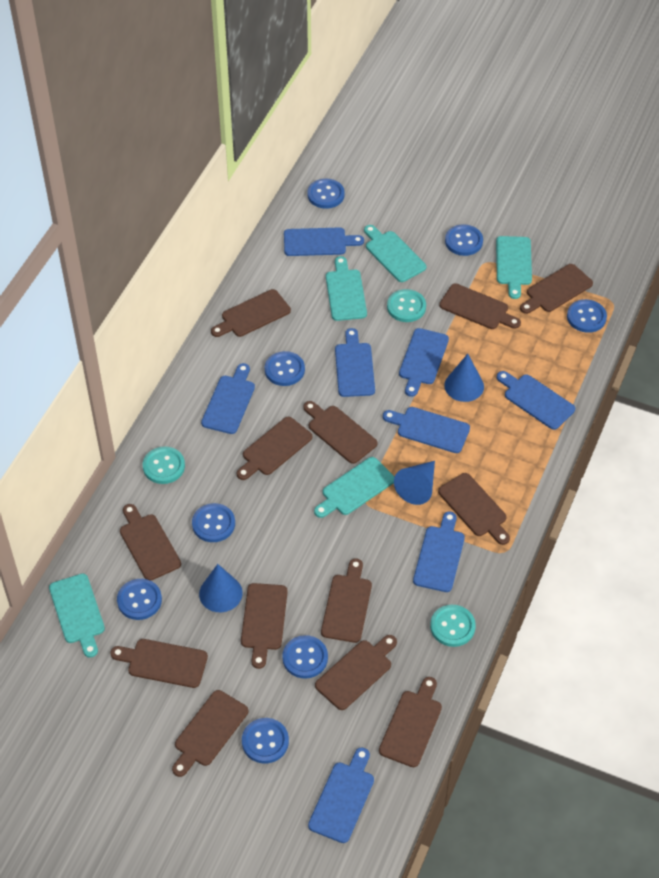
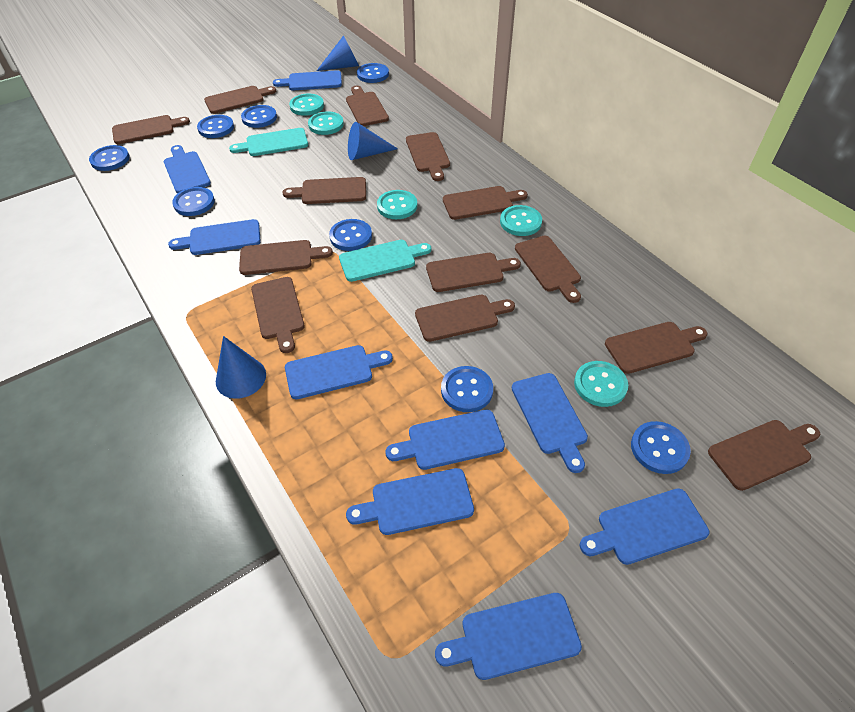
blue cutting board: 8 -> 9
turquoise button: 3 -> 5
turquoise cutting board: 5 -> 2

